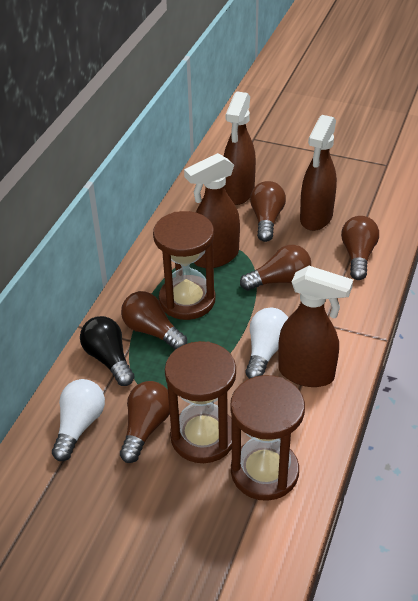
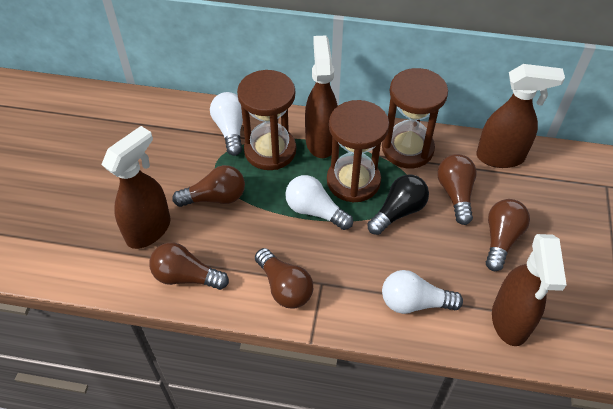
white light bulb: 2 -> 3

